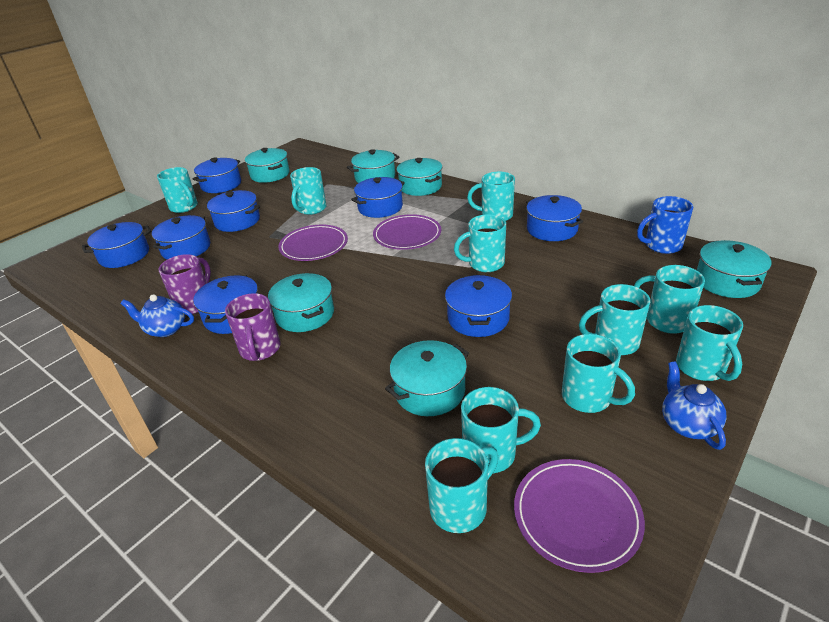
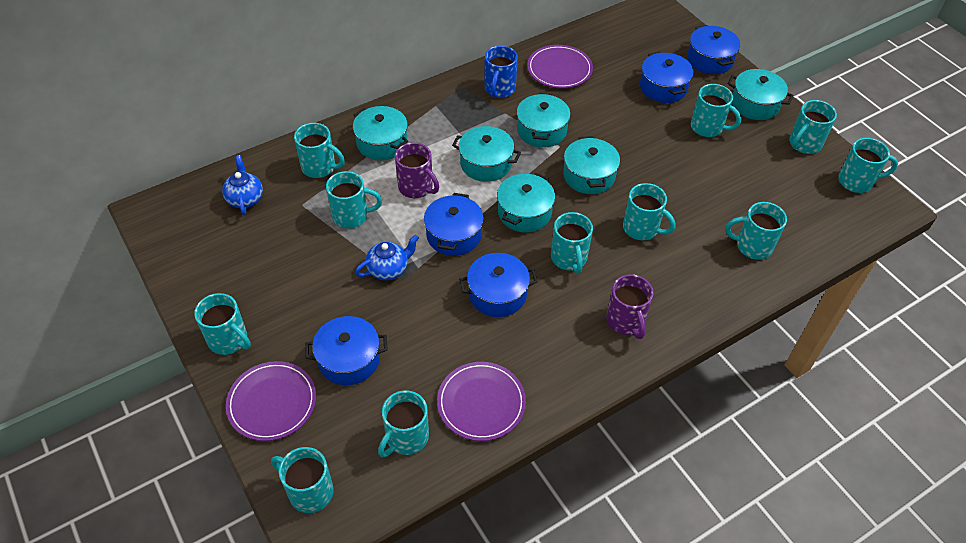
blue pot: 8 -> 5
turquoise mug: 10 -> 11

